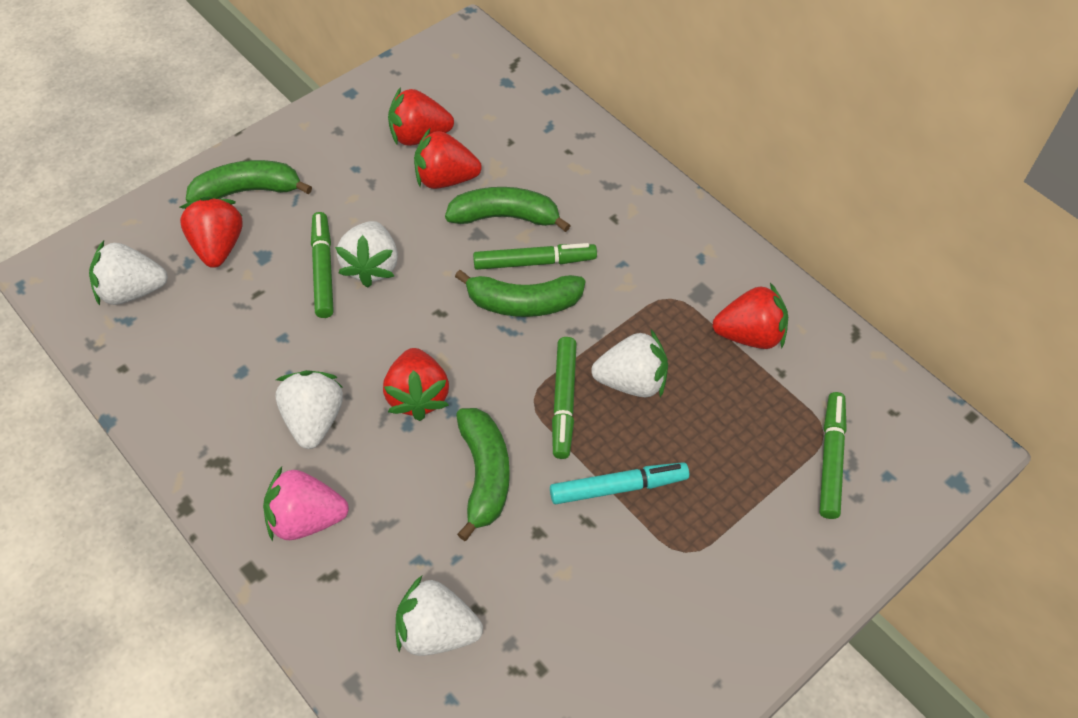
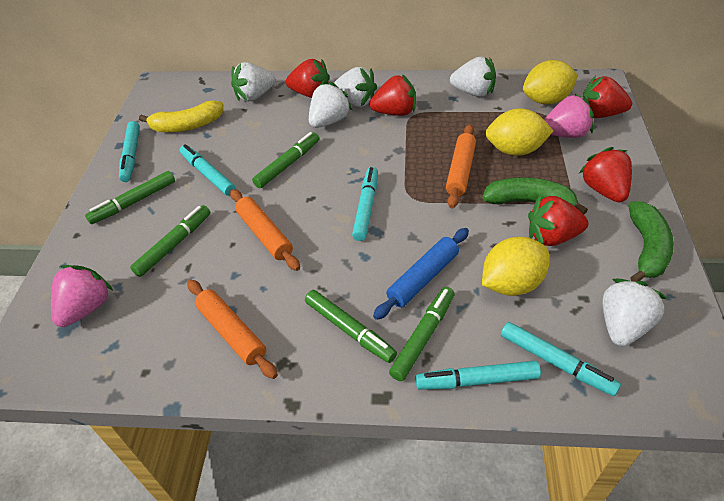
blue rolling pin: 0 -> 1
green banana: 4 -> 2
green marker: 4 -> 5
orange rolling pin: 0 -> 3
pink strawberry: 1 -> 2
turquoise marker: 1 -> 5
yellow banana: 0 -> 1
yellow lemon: 0 -> 3

